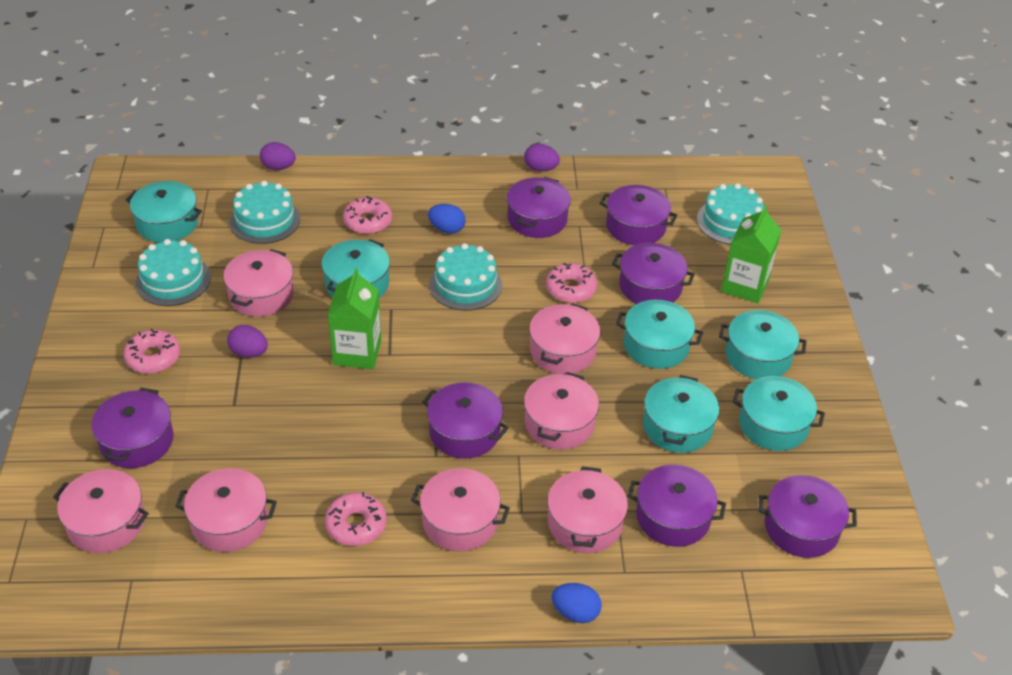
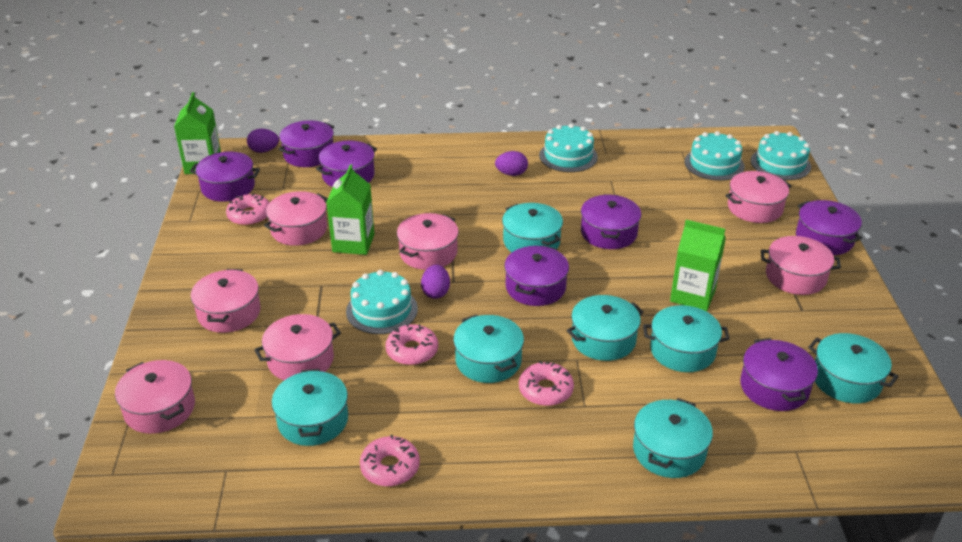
blue egg: 2 -> 0
green carton: 2 -> 3
turquoise pot: 6 -> 7

